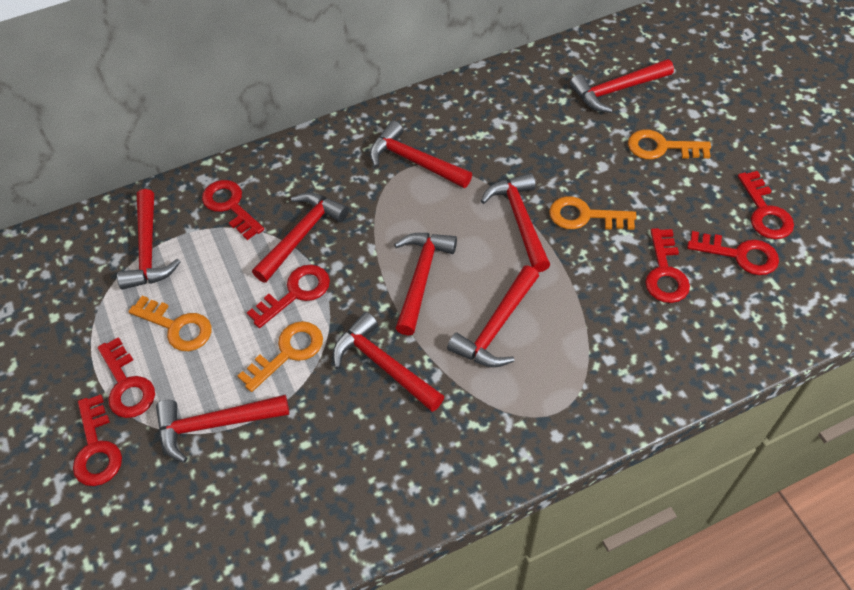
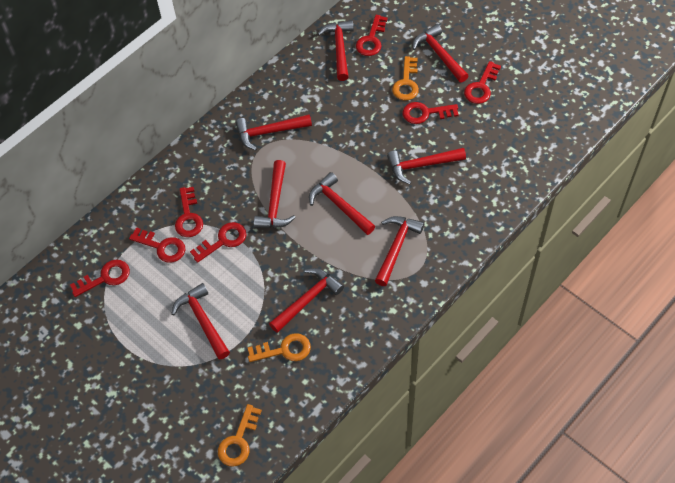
orange key: 4 -> 3

